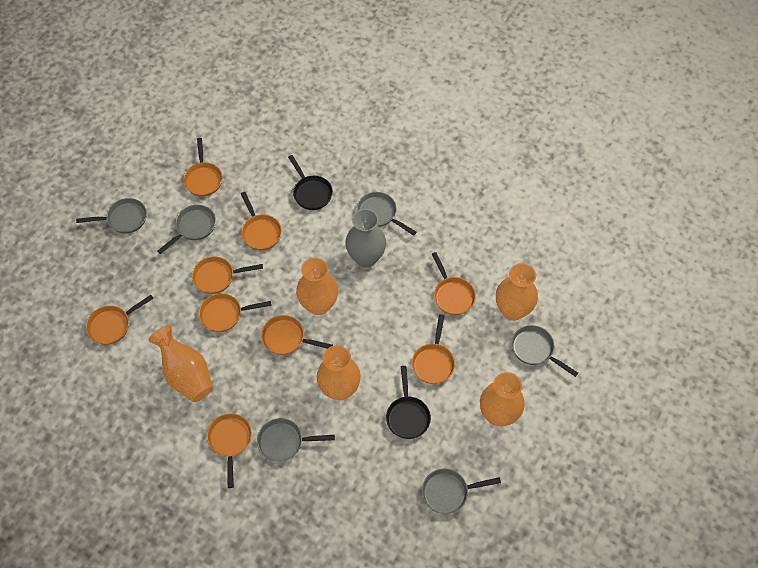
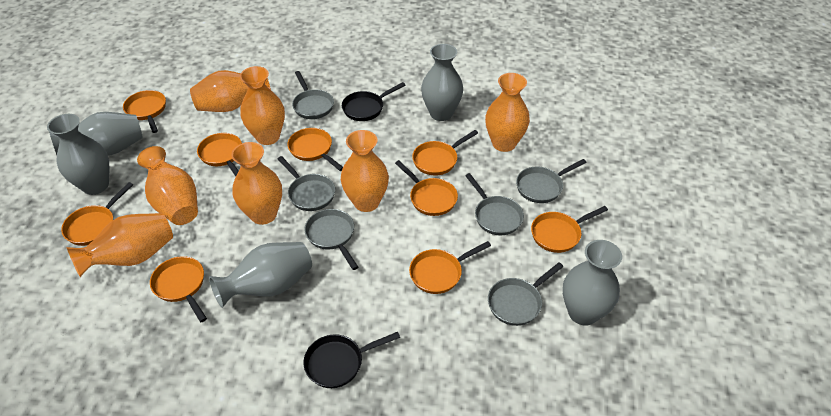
grey vase: 1 -> 5
orange vase: 5 -> 7

